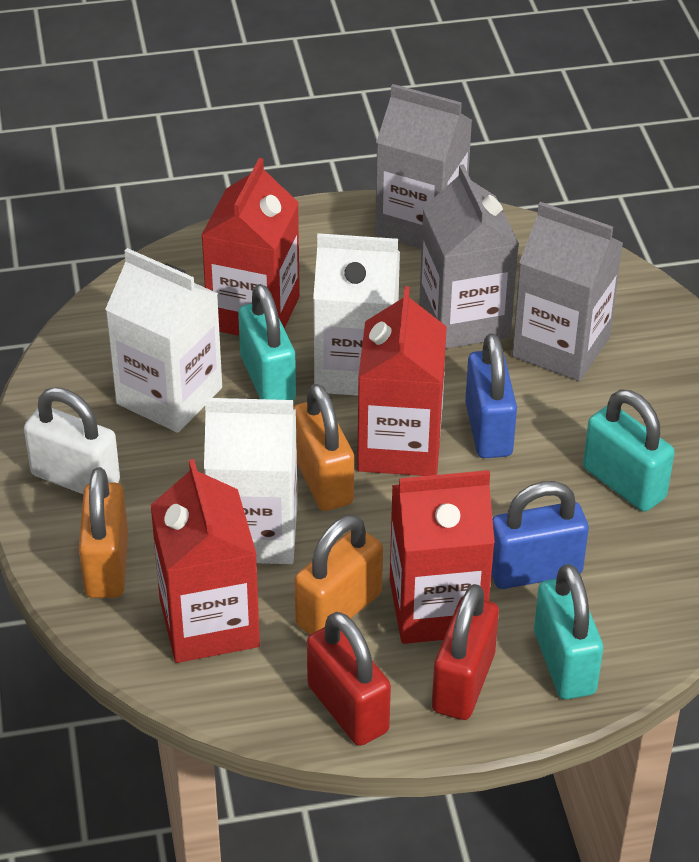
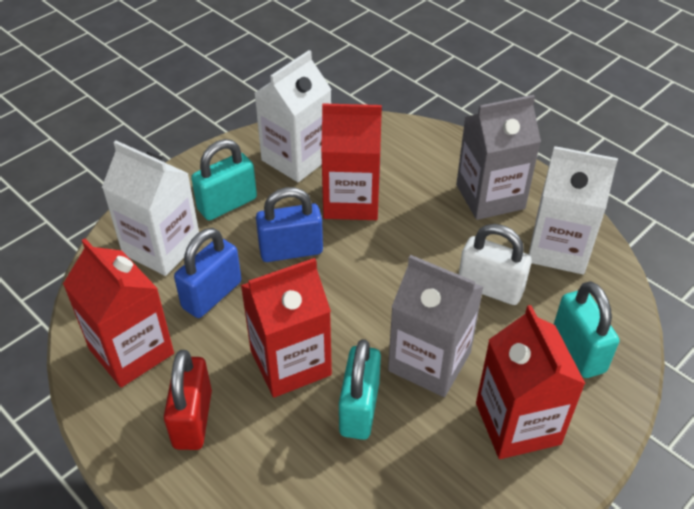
grey carton: 3 -> 2
orange padlock: 3 -> 0
red padlock: 2 -> 1

